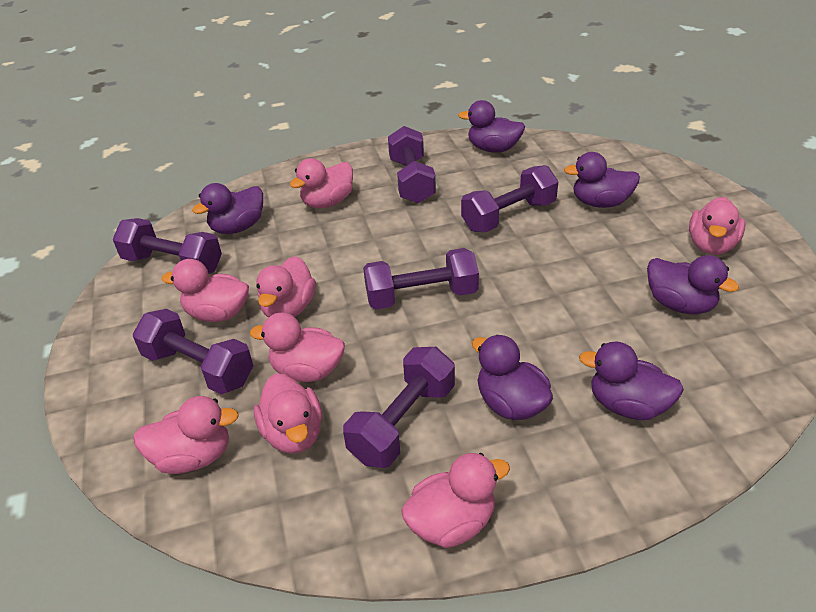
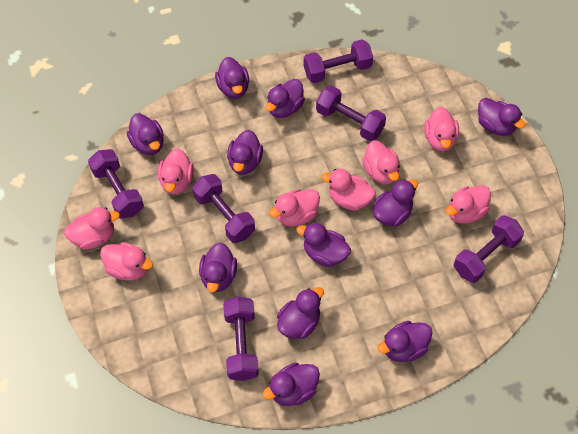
purple duck: 6 -> 11

